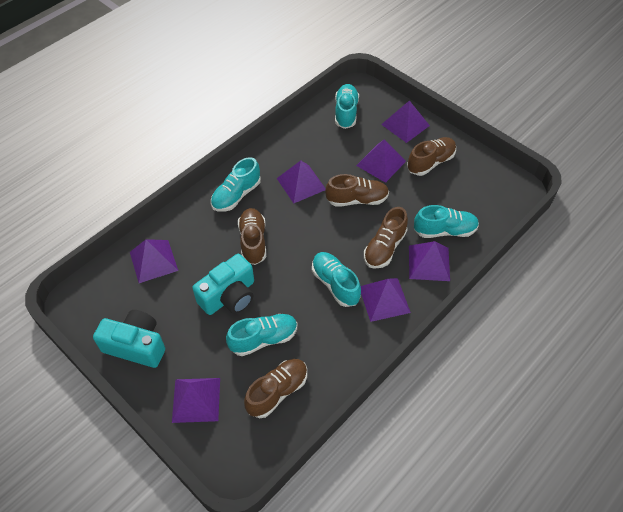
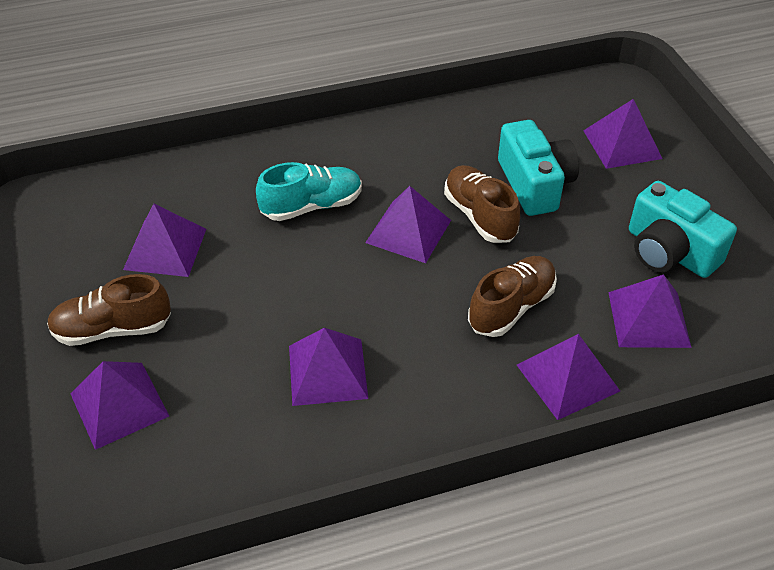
brown shoe: 5 -> 3
turquoise shoe: 5 -> 1

